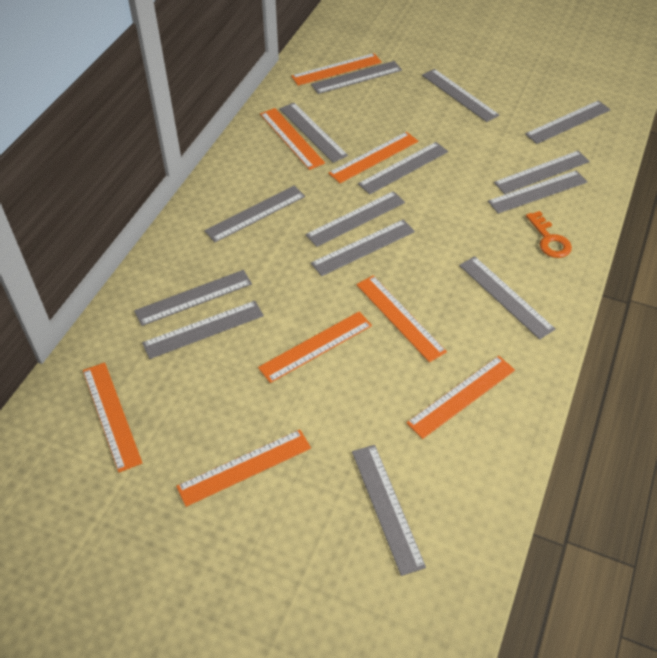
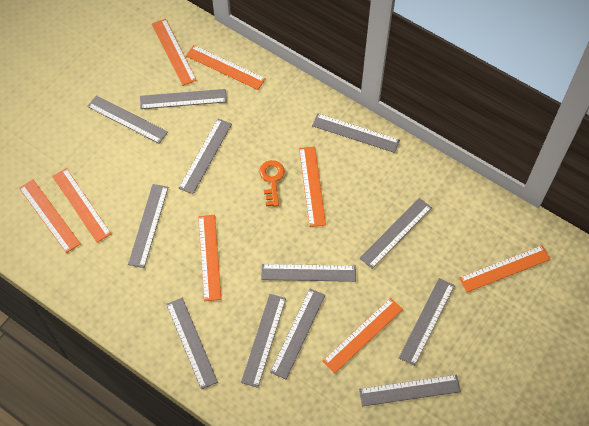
grey ruler: 14 -> 12

